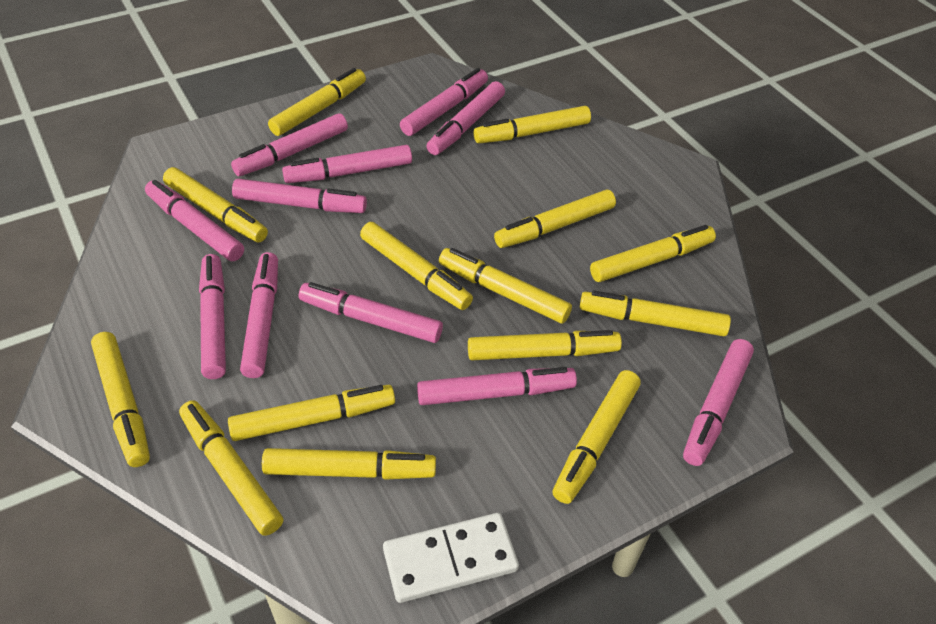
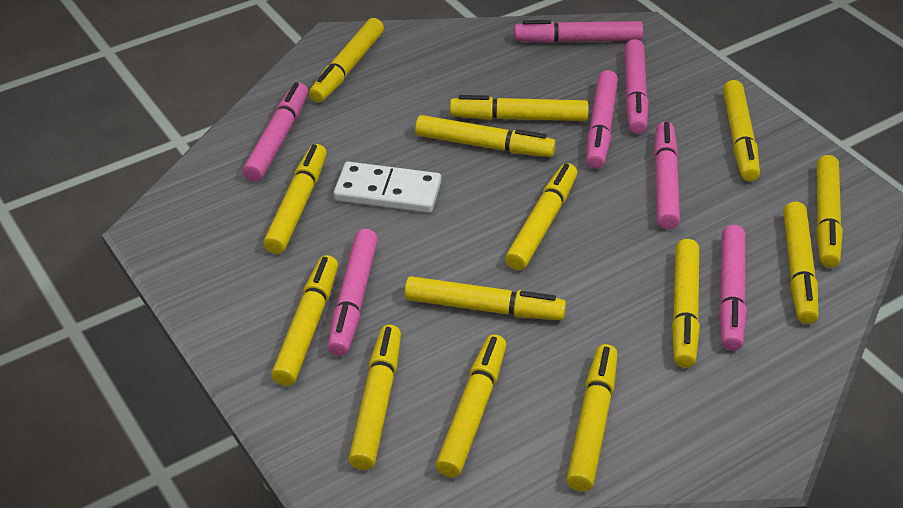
pink marker: 11 -> 7

